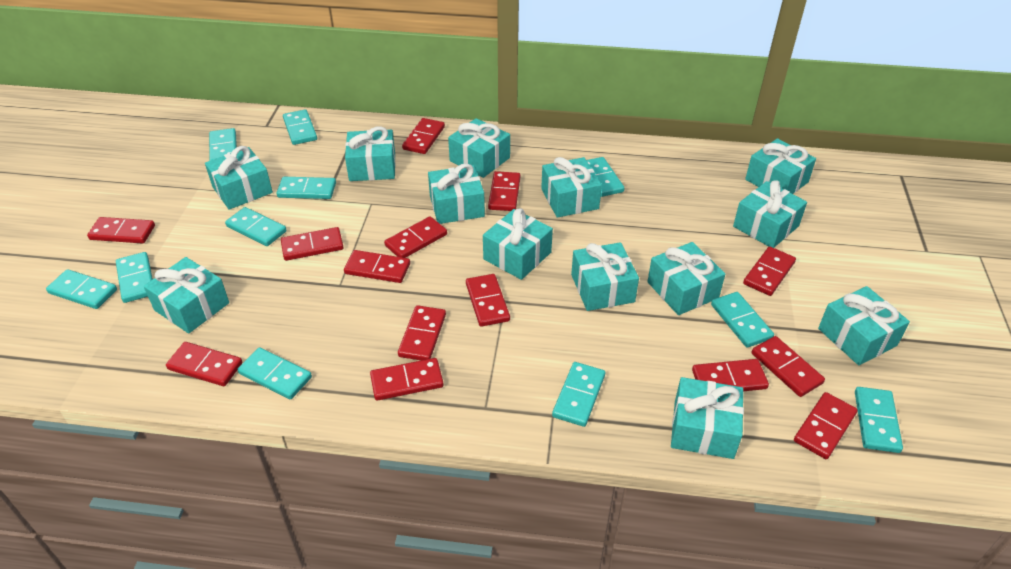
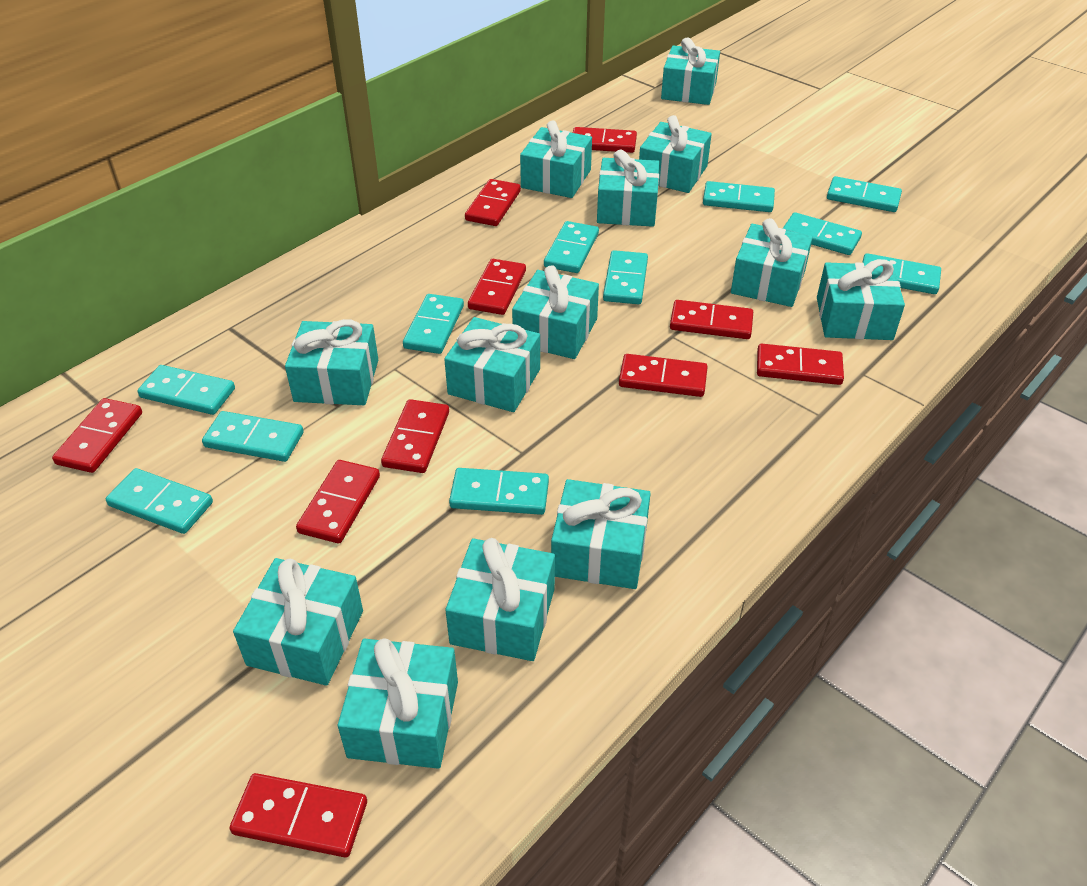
red domino: 14 -> 10

